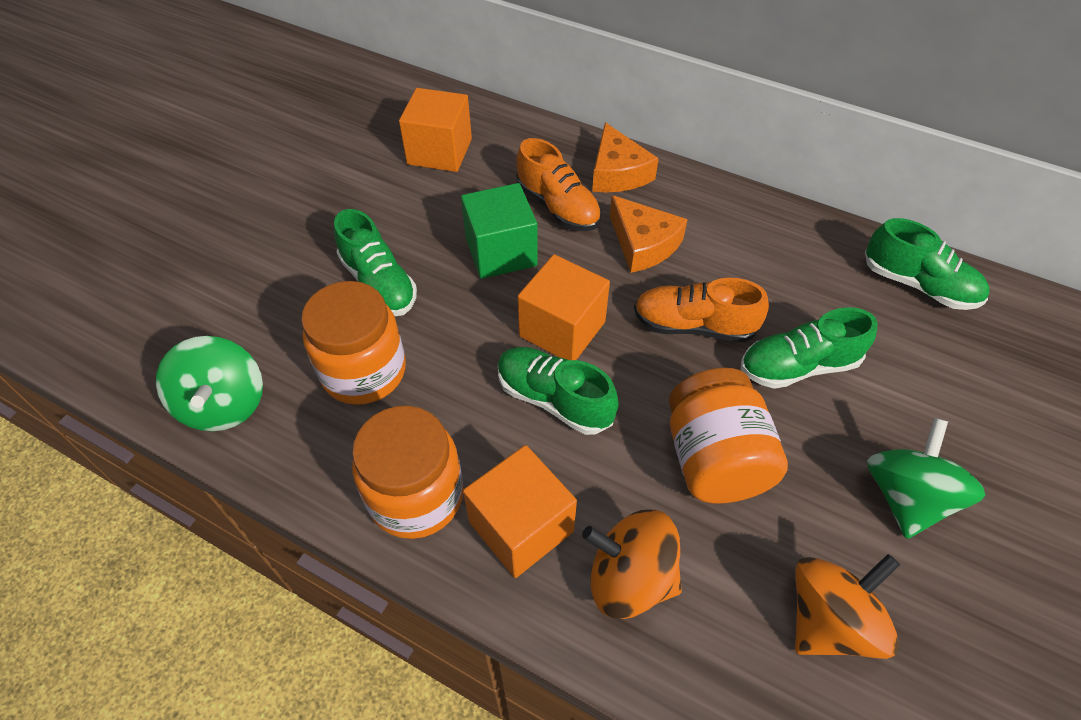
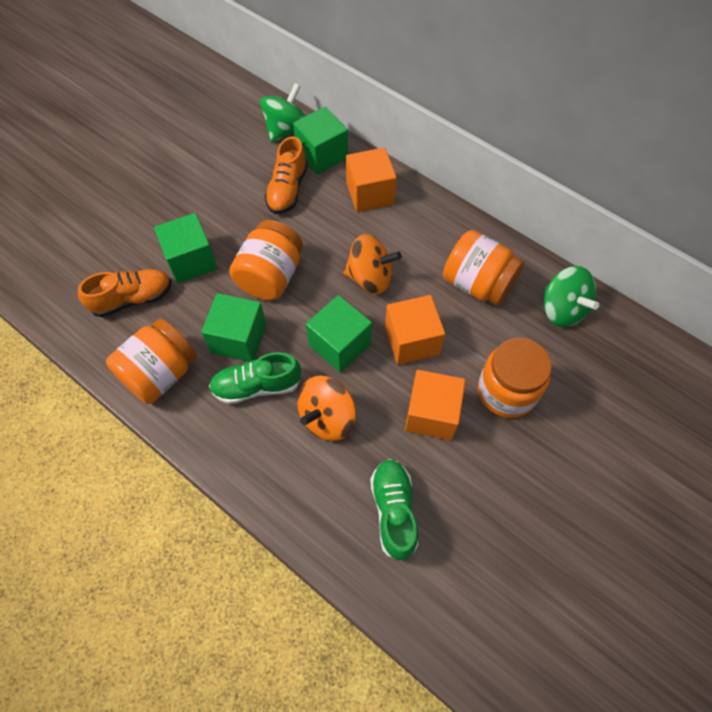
green cube: 1 -> 4
green shoe: 4 -> 2
orange cheese: 2 -> 0
orange jar: 3 -> 4

